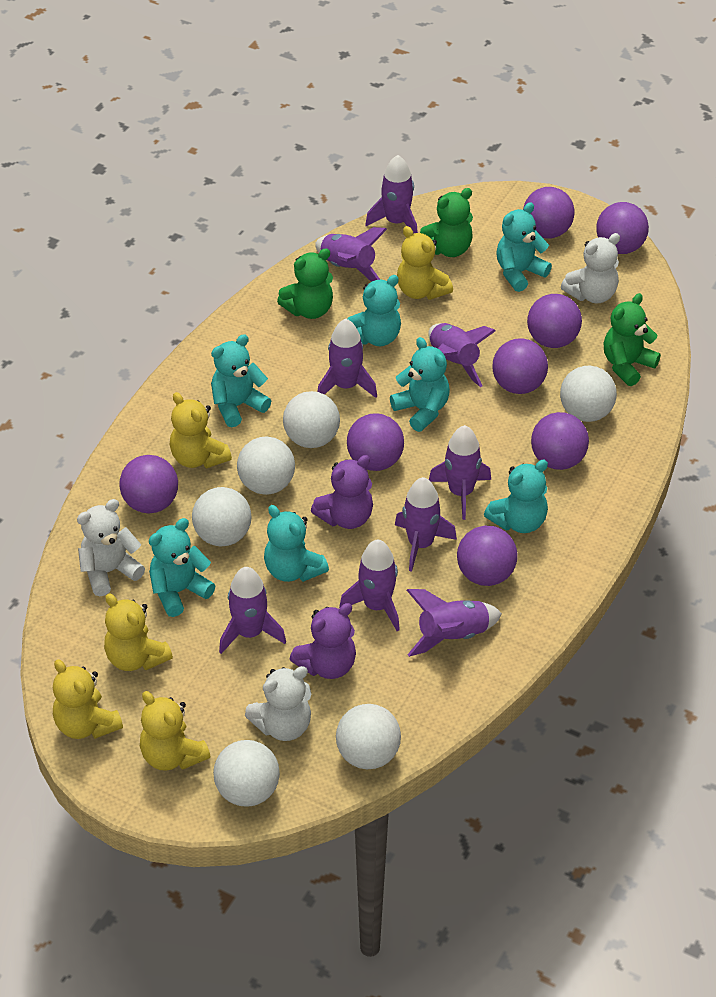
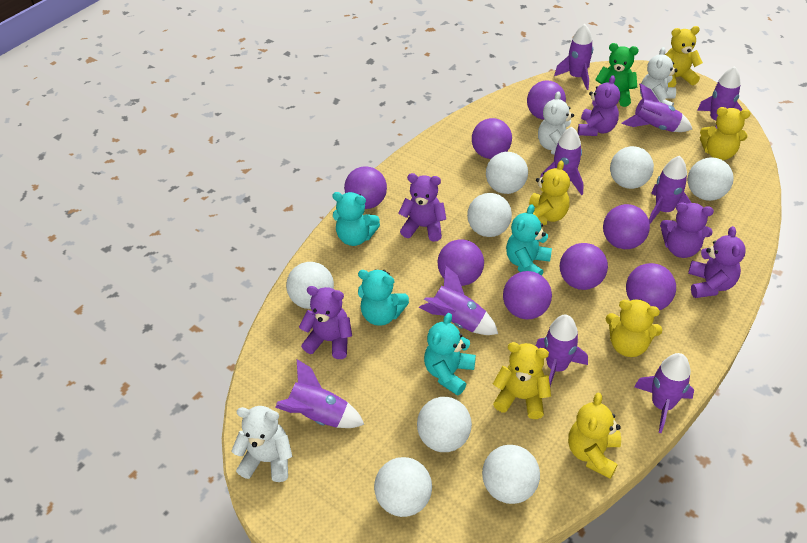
green teddy bear: 3 -> 1
purple teddy bear: 2 -> 5
turquoise teddy bear: 7 -> 4
white ball: 6 -> 8
yellow teddy bear: 5 -> 6

